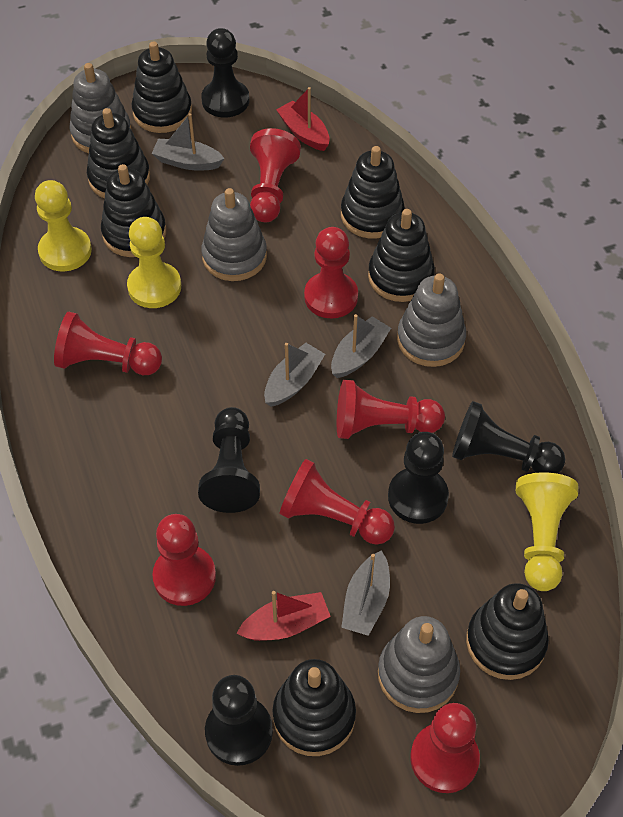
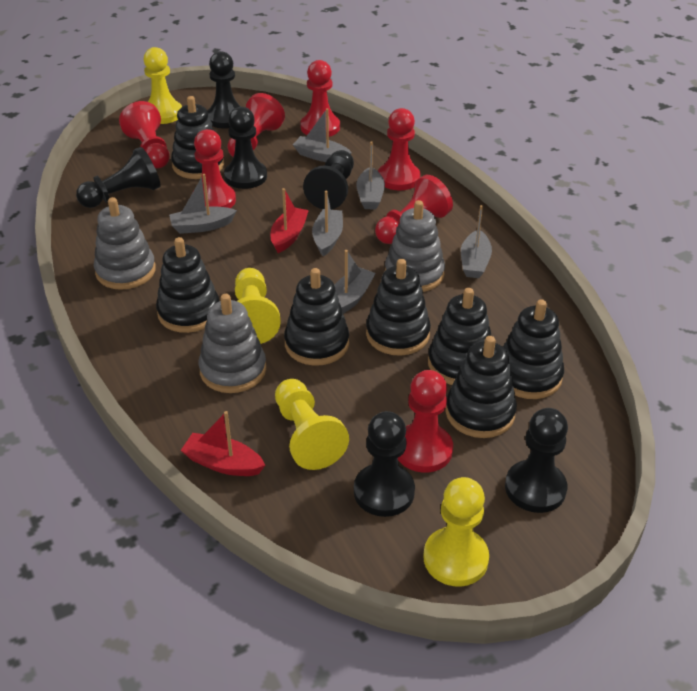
black pawn: 5 -> 6
grey boat: 4 -> 6
grey stacking toy: 4 -> 3
yellow pawn: 3 -> 4

